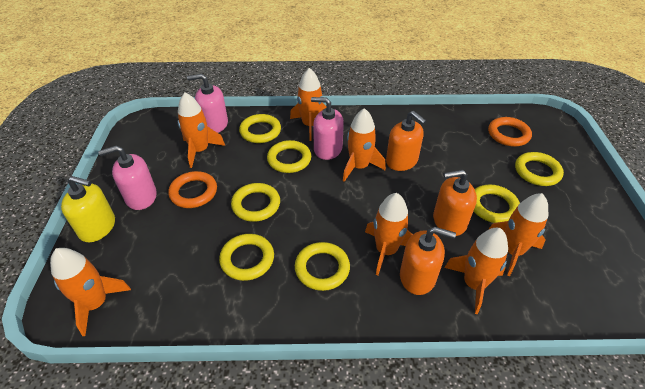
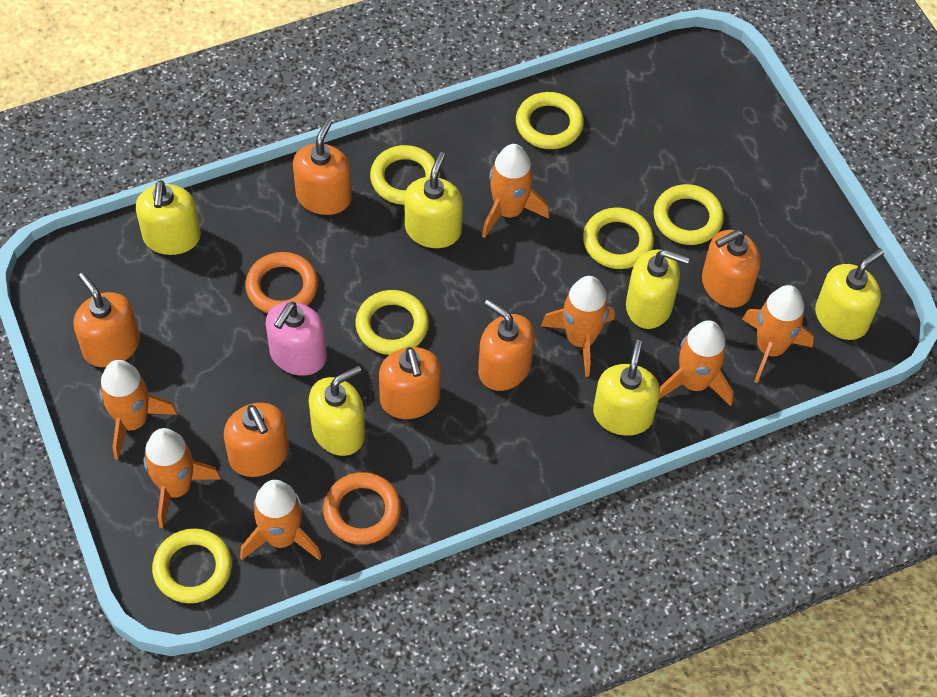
orange soap dispenser: 3 -> 6
pink soap dispenser: 3 -> 1
yellow ring: 7 -> 6
yellow soap dispenser: 1 -> 6

